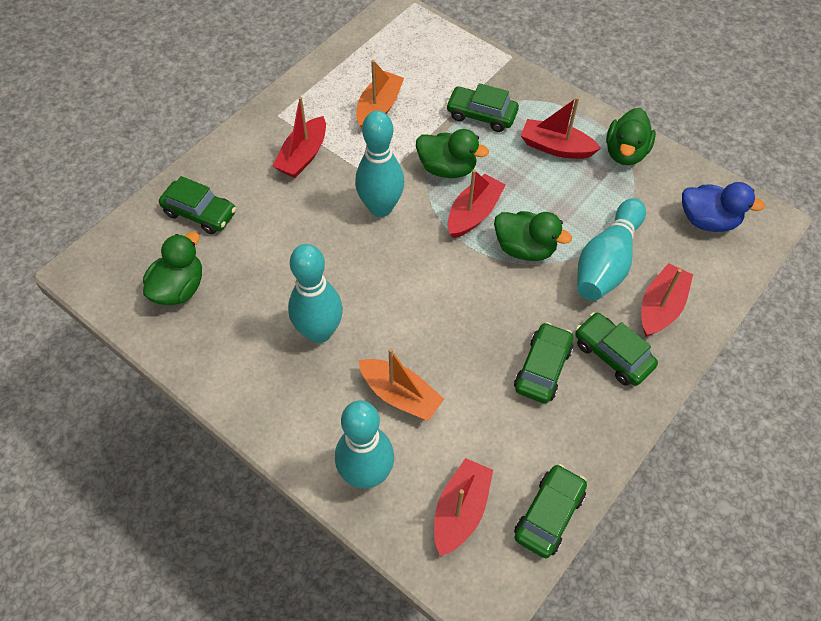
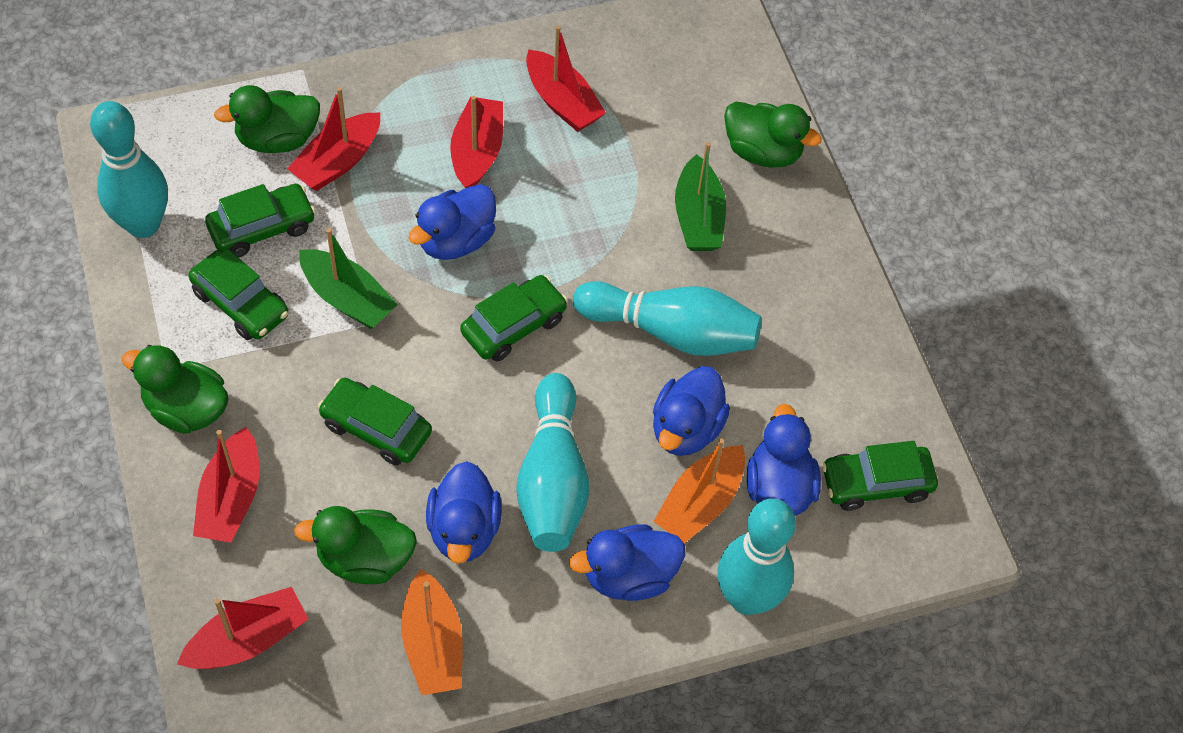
blue duck: 1 -> 5
green boat: 0 -> 2

